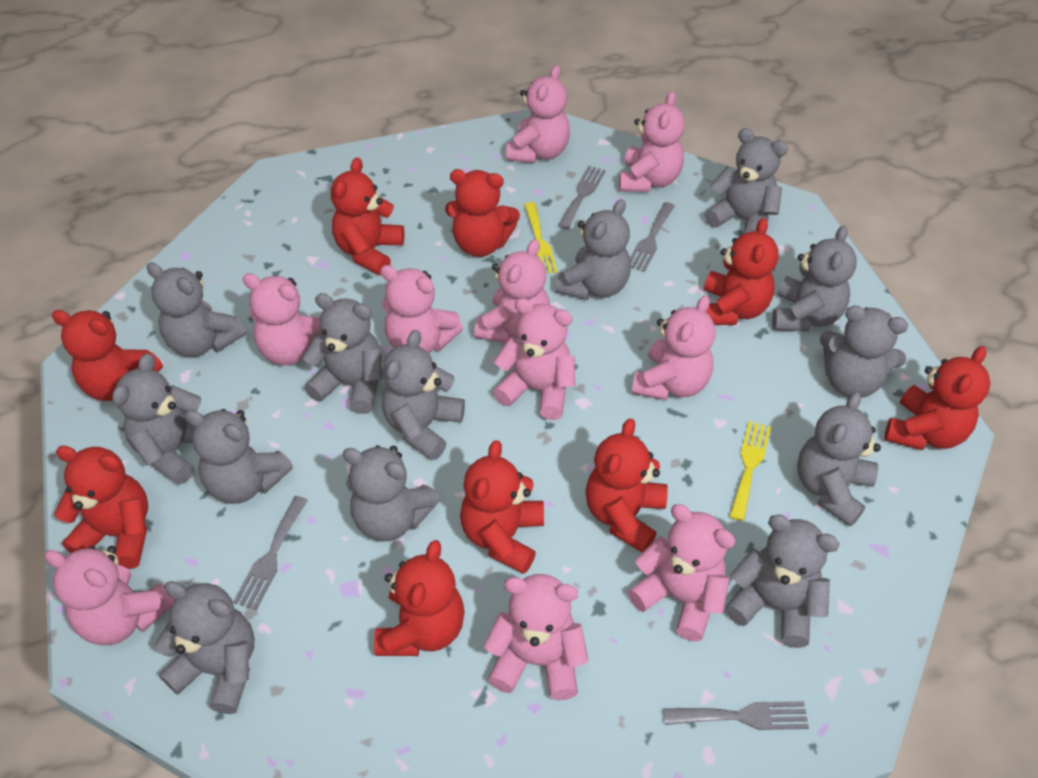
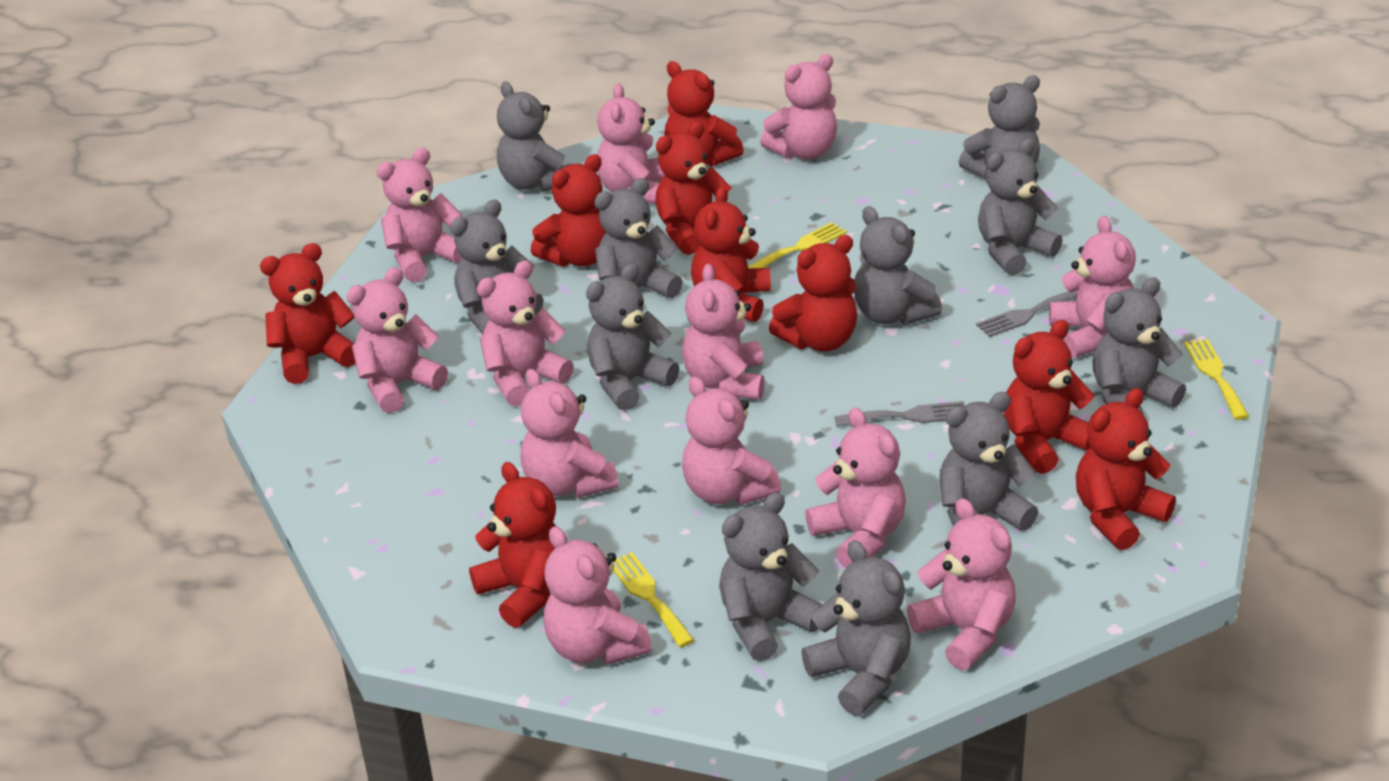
grey fork: 4 -> 2
grey teddy bear: 13 -> 11
pink teddy bear: 10 -> 12
yellow fork: 2 -> 3

